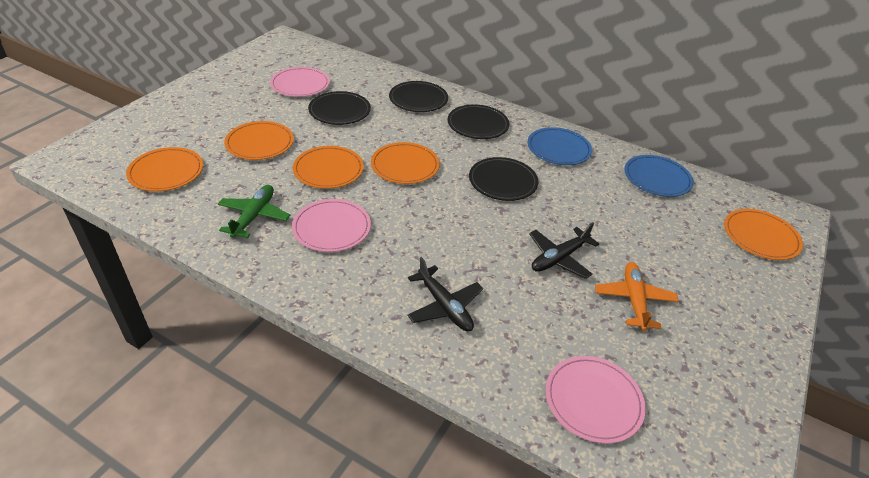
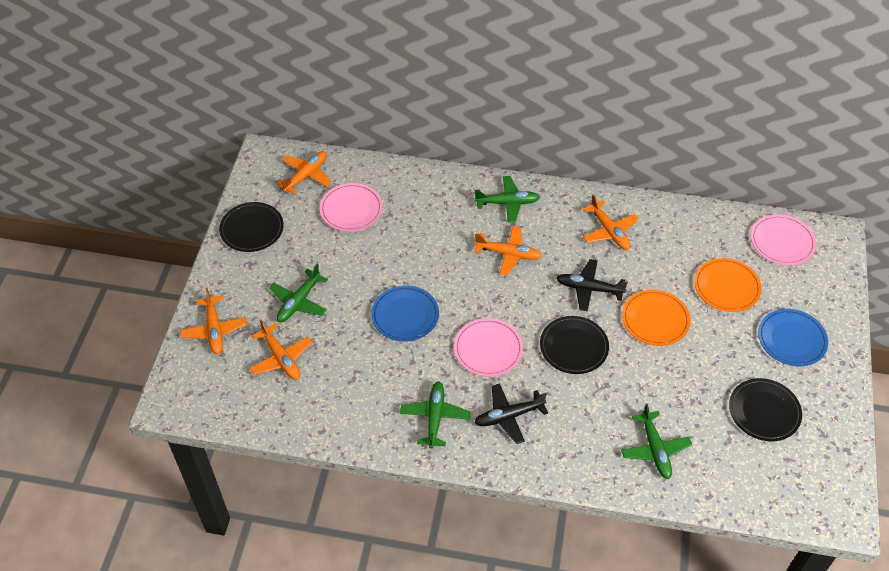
black plate: 4 -> 3
green plane: 1 -> 4
orange plane: 1 -> 5
orange plate: 5 -> 2

